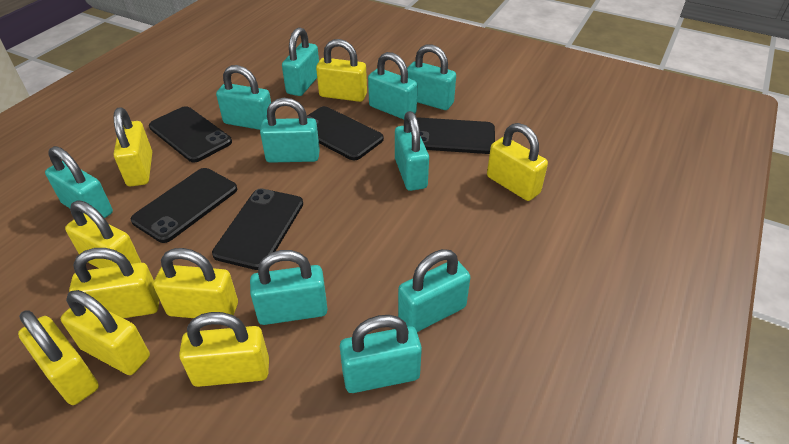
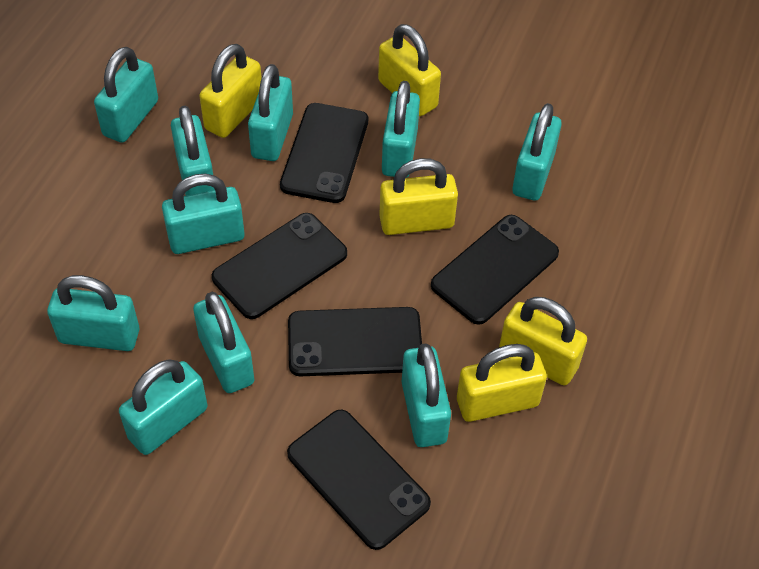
yellow padlock: 9 -> 5

